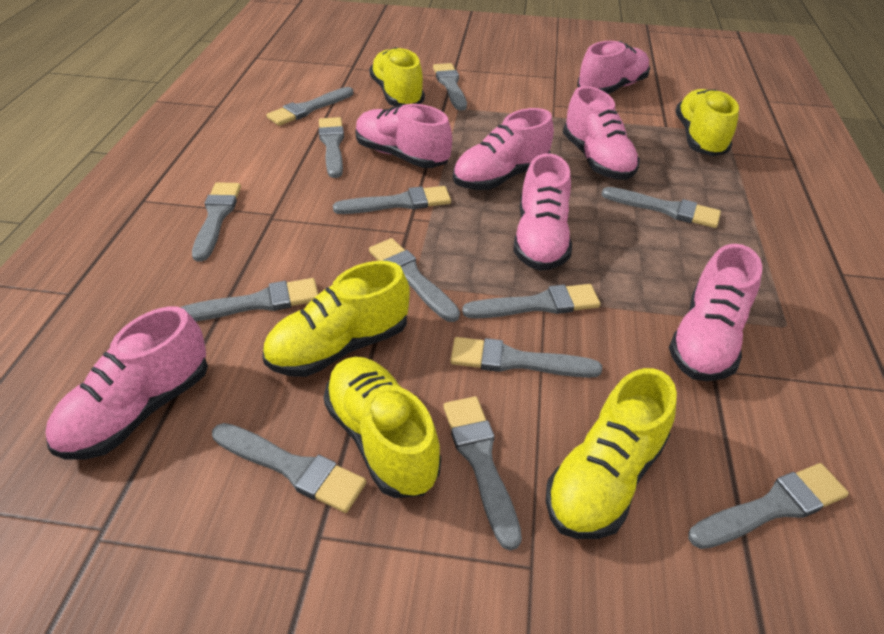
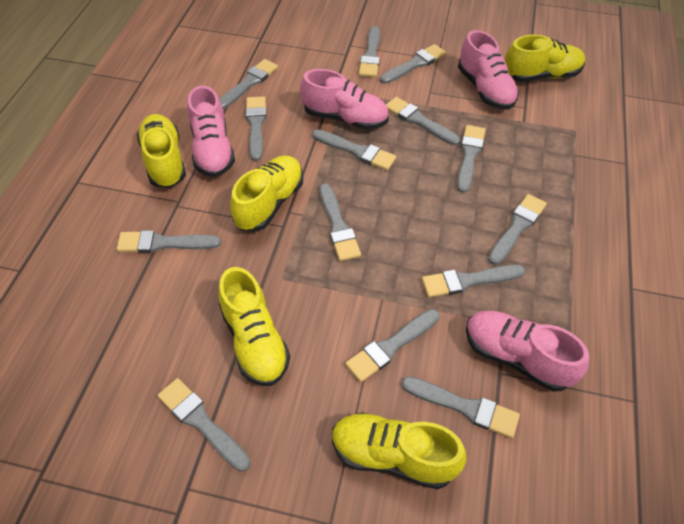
grey brush: 13 -> 14
pink shoe: 7 -> 4

